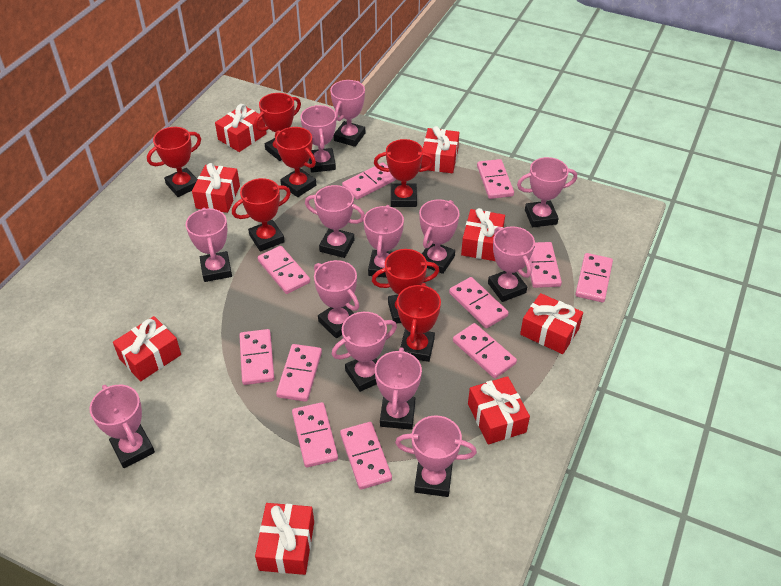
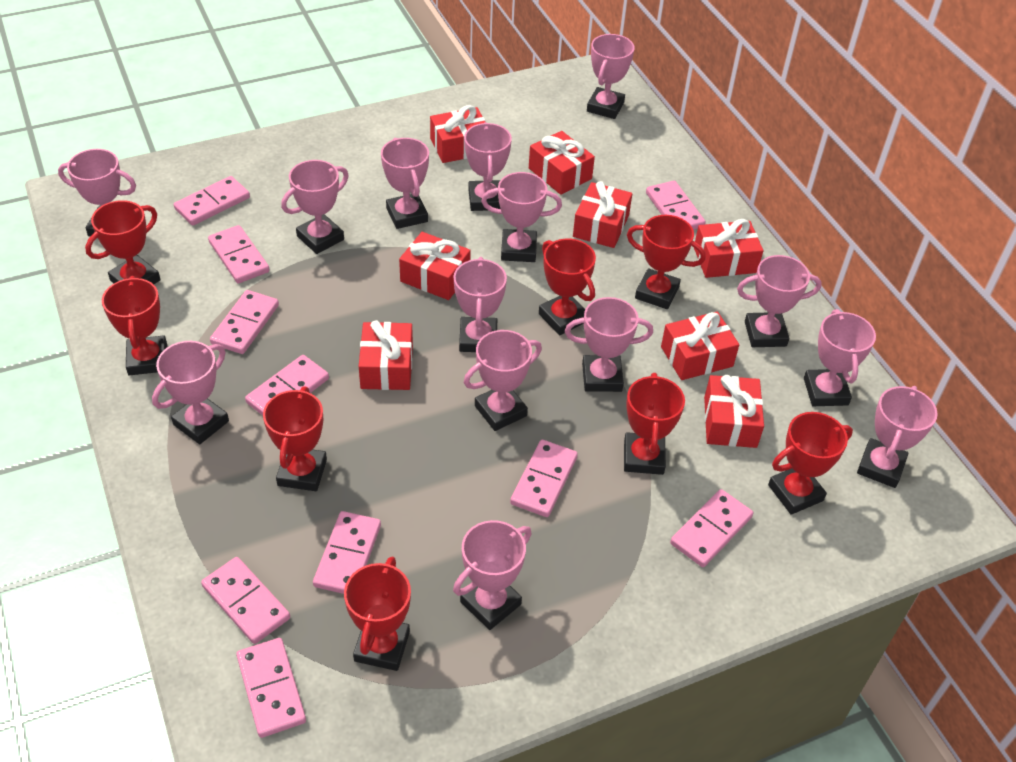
pink domino: 11 -> 10
pink trophy: 13 -> 14
red trophy: 7 -> 8

